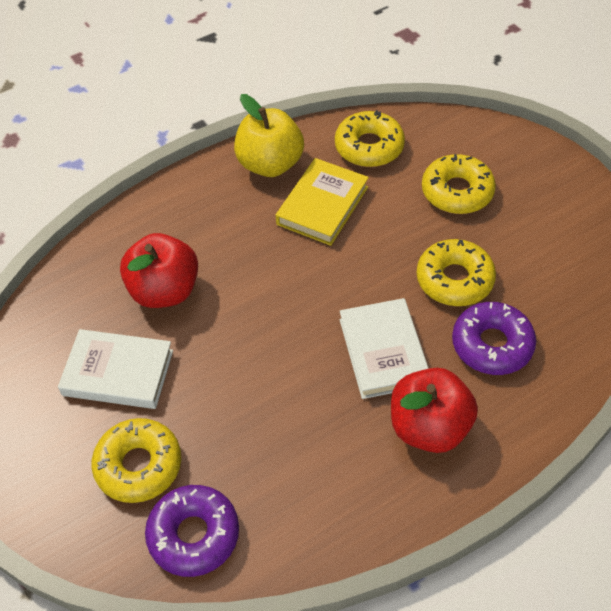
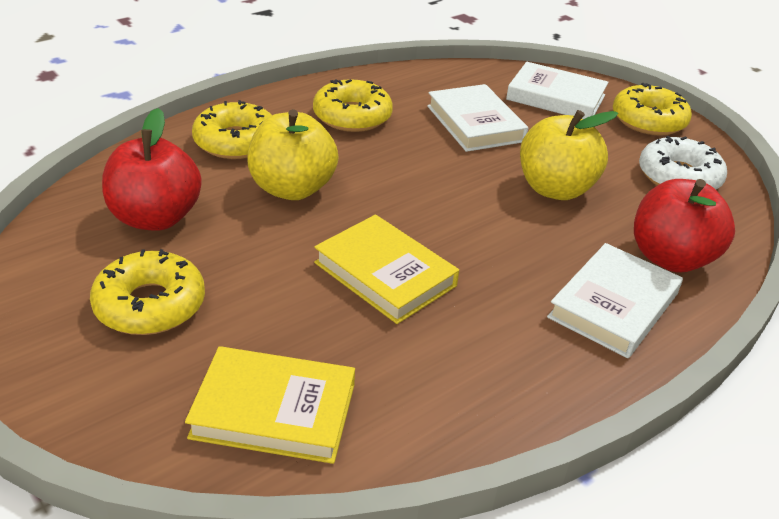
purple donut: 2 -> 0
white book: 2 -> 3
white donut: 0 -> 1
yellow apple: 1 -> 2
yellow book: 1 -> 2

